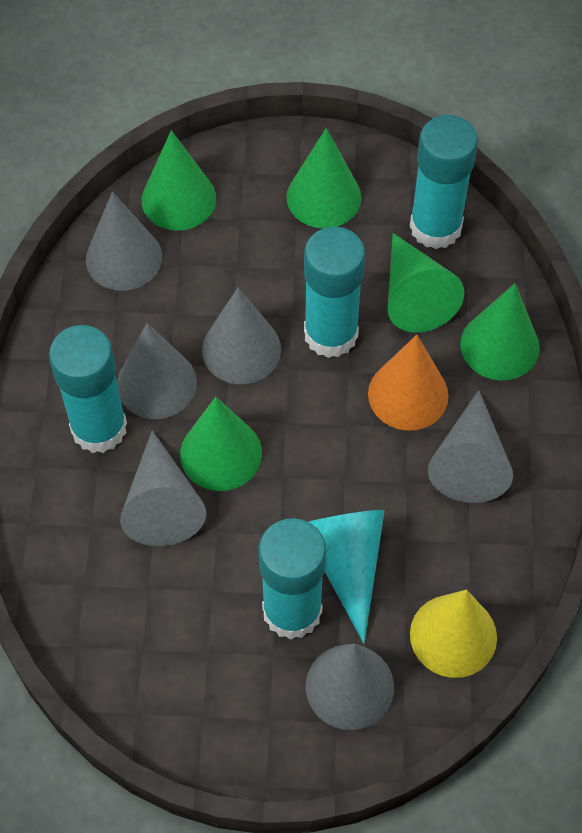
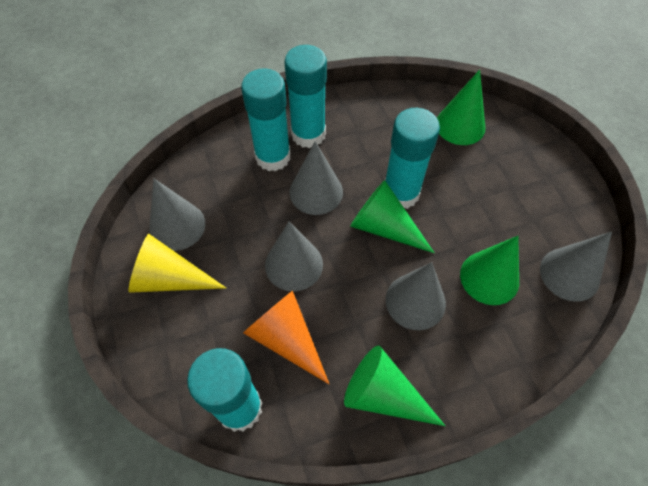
green cone: 5 -> 4
grey cone: 6 -> 5
turquoise cone: 1 -> 0

